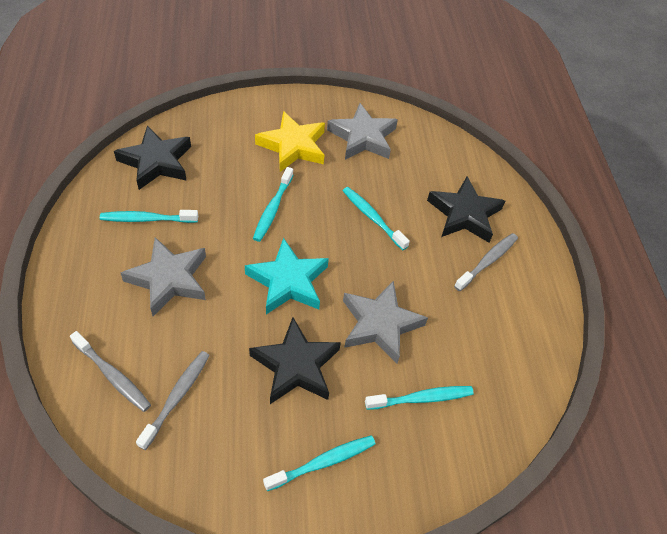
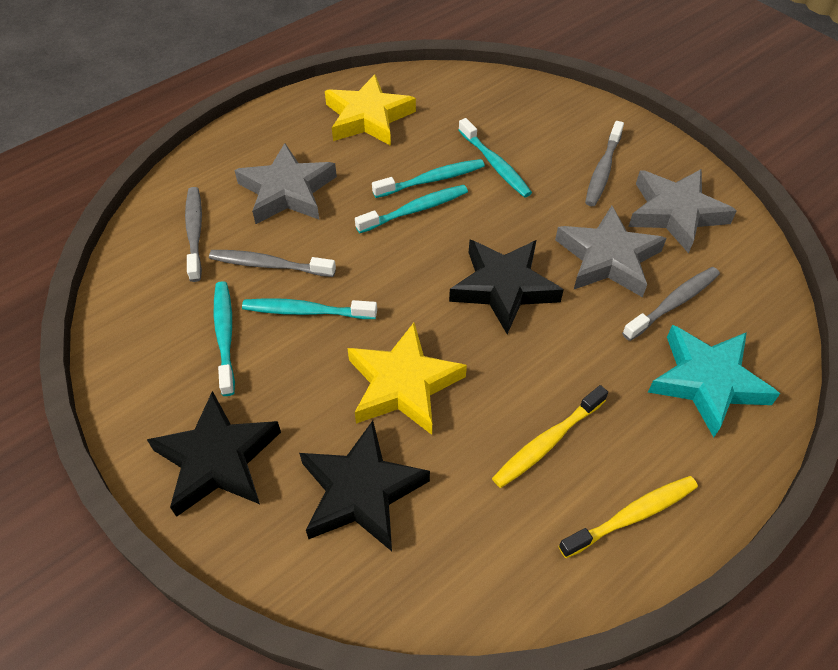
grey toothbrush: 3 -> 4
yellow star: 1 -> 2
yellow toothbrush: 0 -> 2

